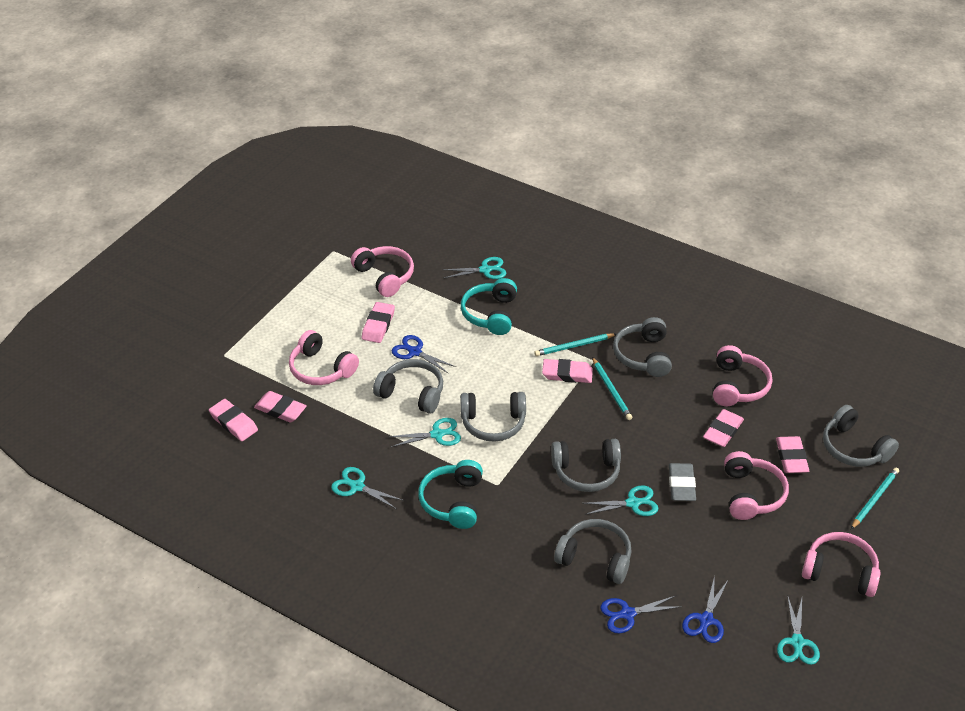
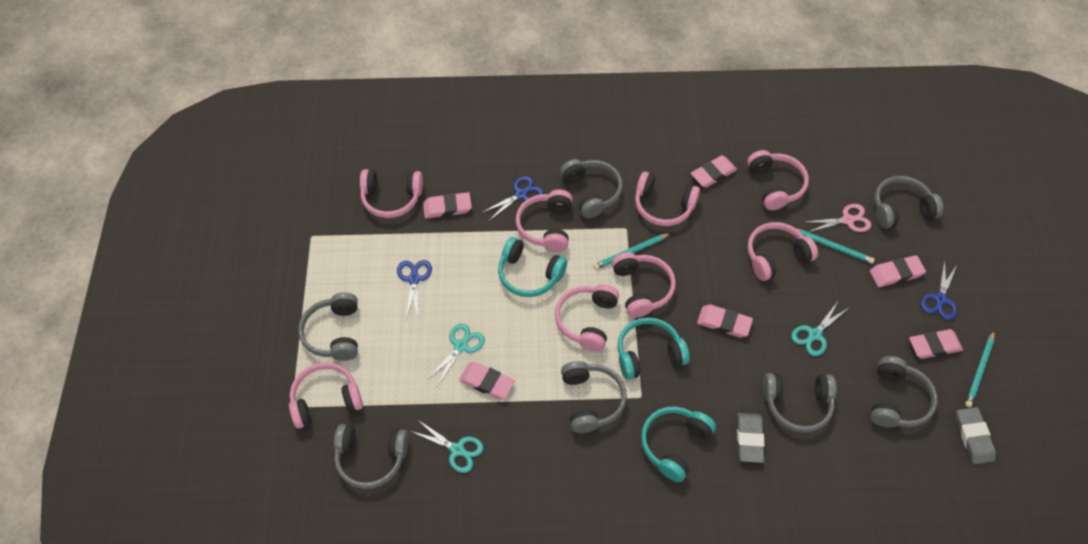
grey eraser: 1 -> 2
grey headphones: 6 -> 7
pink headphones: 5 -> 8
pink scissors: 0 -> 1
turquoise headphones: 2 -> 3
turquoise scissors: 5 -> 3

